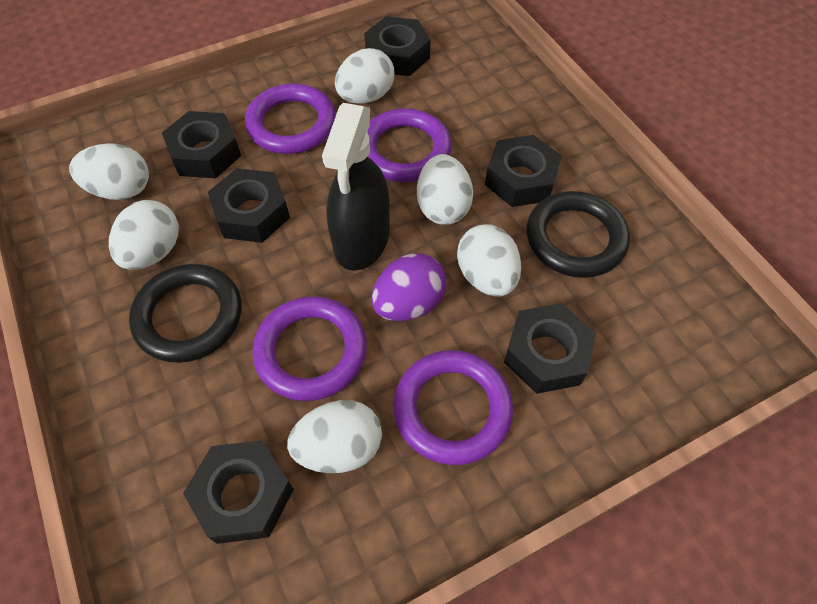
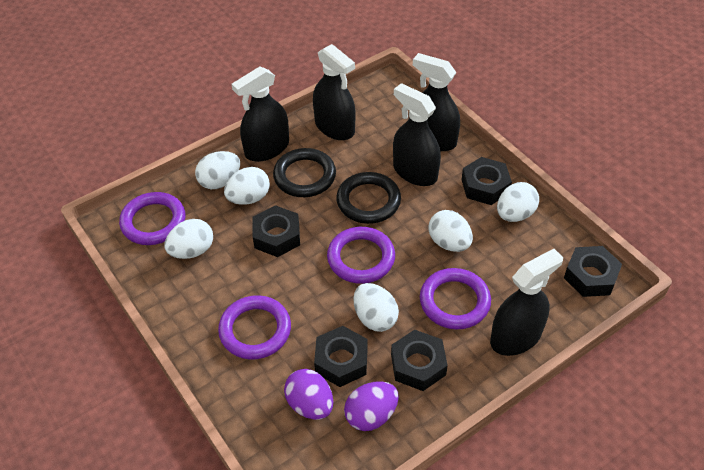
black nut: 6 -> 5
black spray bottle: 1 -> 5
purple egg: 1 -> 2

